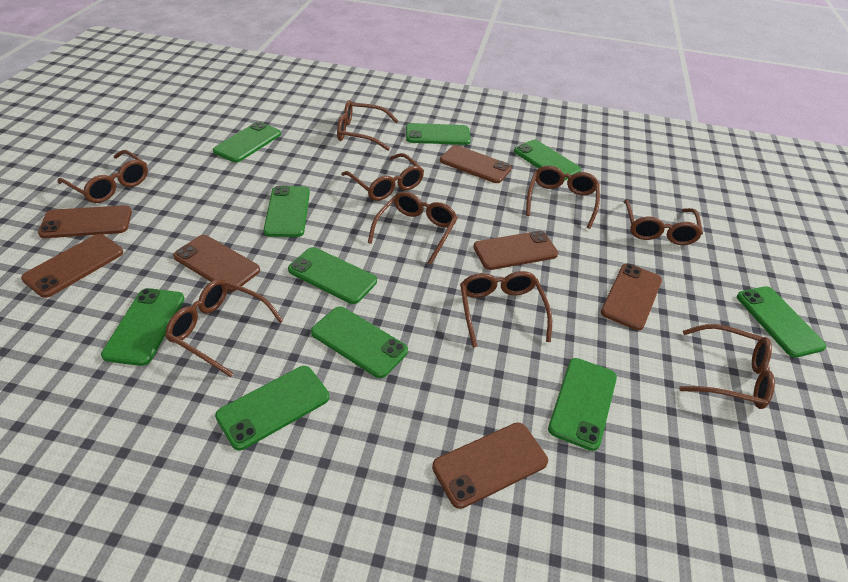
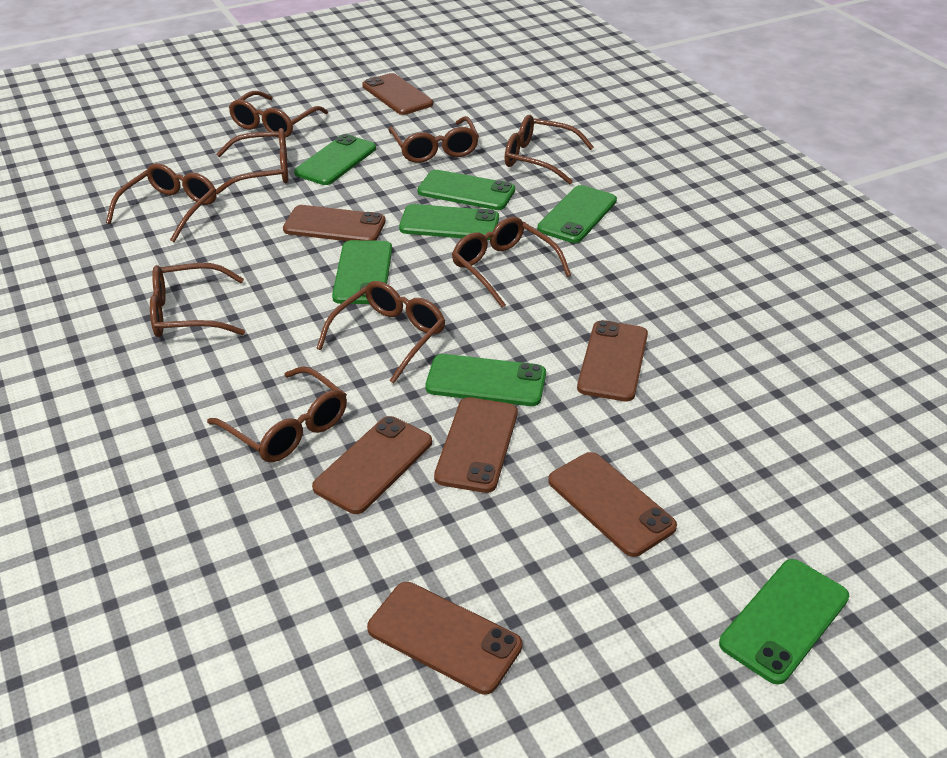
green phone: 10 -> 7

